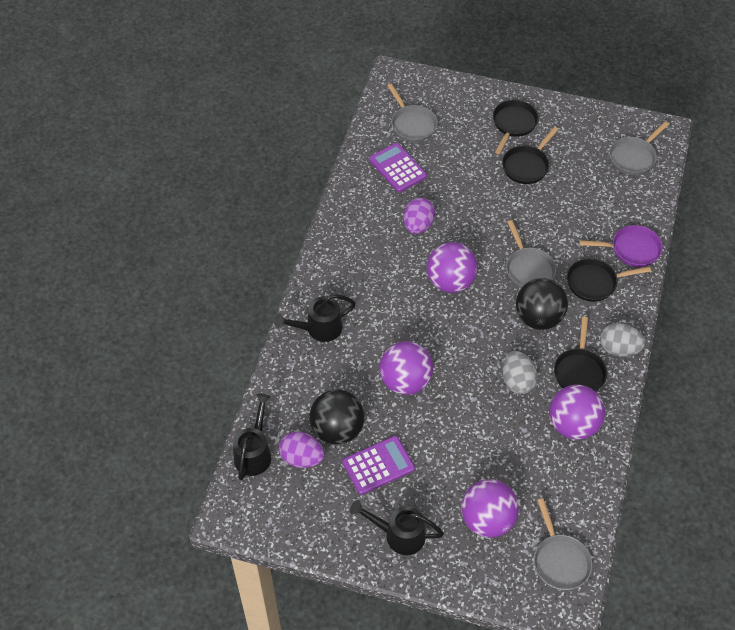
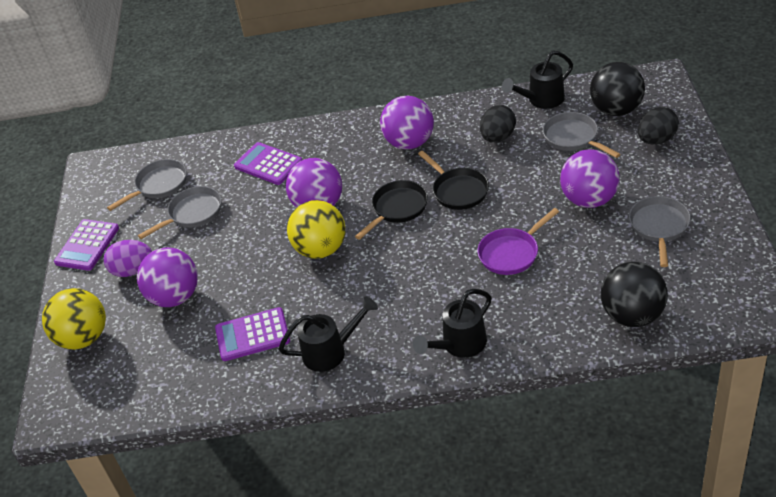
black egg: 0 -> 2
black pan: 4 -> 2
grey egg: 2 -> 0
purple calculator: 2 -> 3
purple egg: 2 -> 1
yellow ball: 0 -> 2

